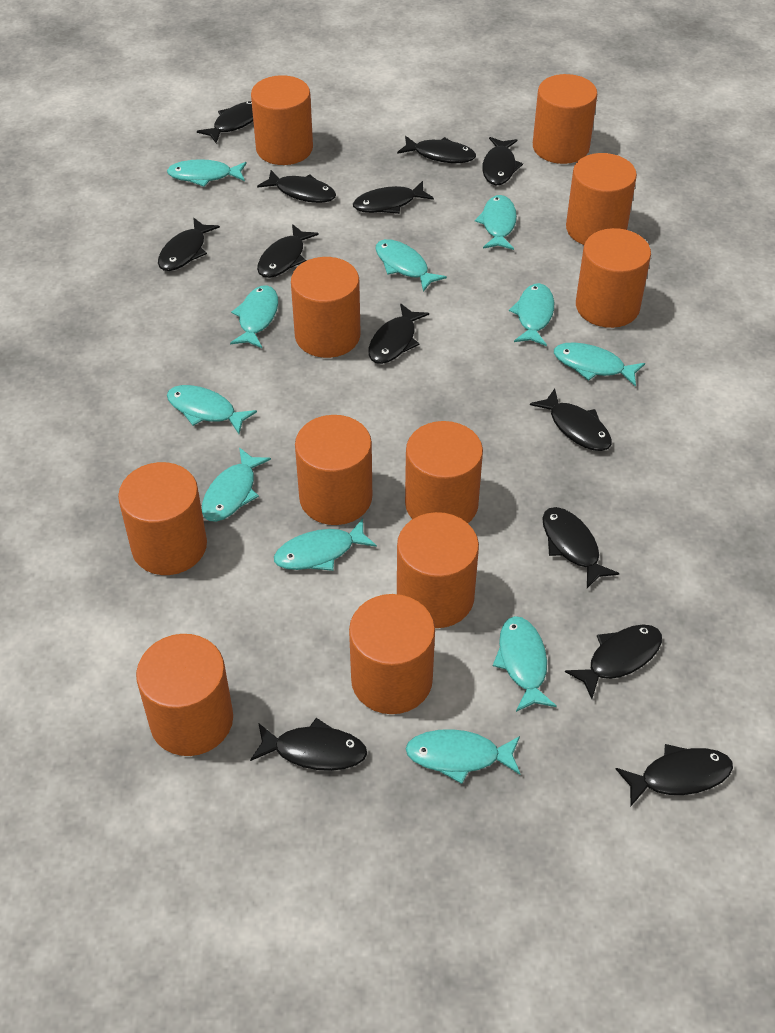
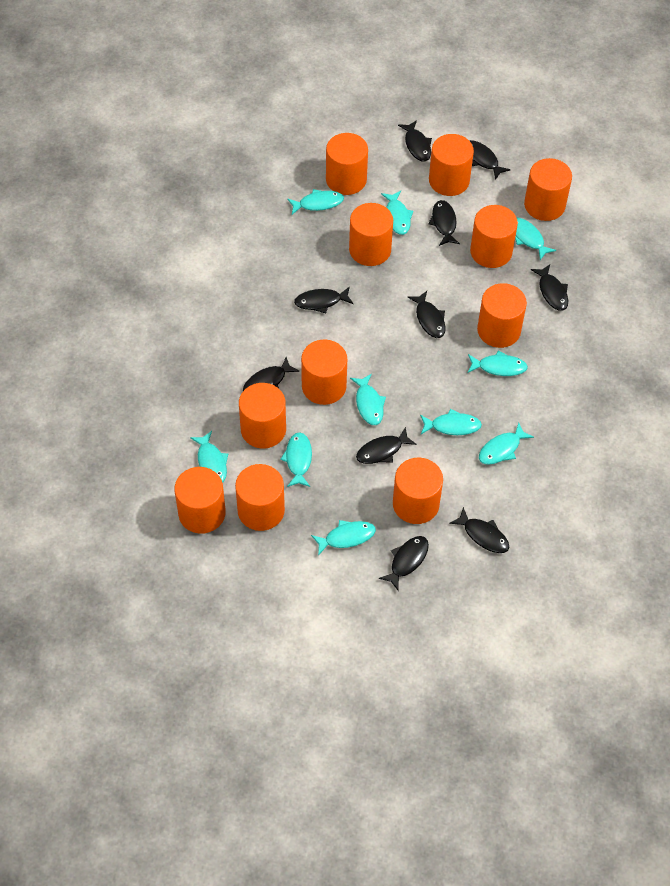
black fish: 13 -> 10
turquoise fish: 11 -> 10

